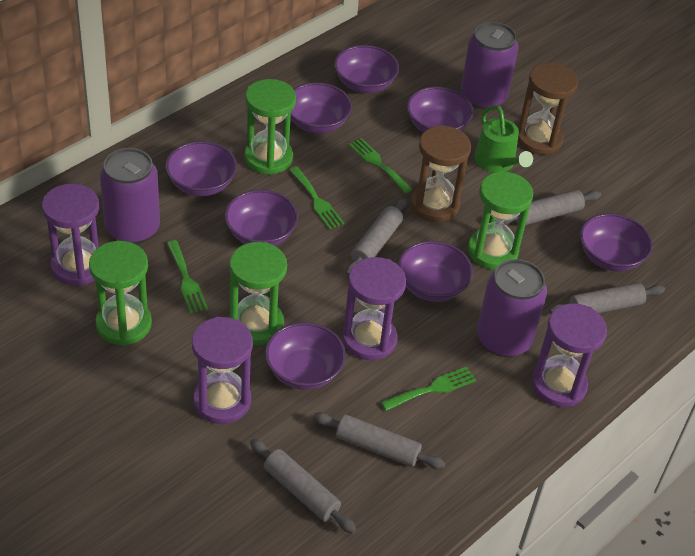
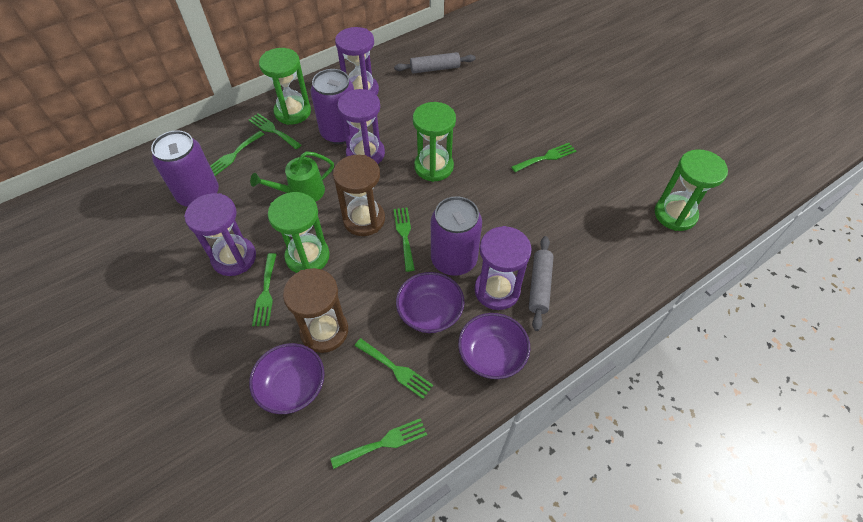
green fork: 4 -> 7
grey rolling pin: 5 -> 2
purple bowl: 8 -> 3

